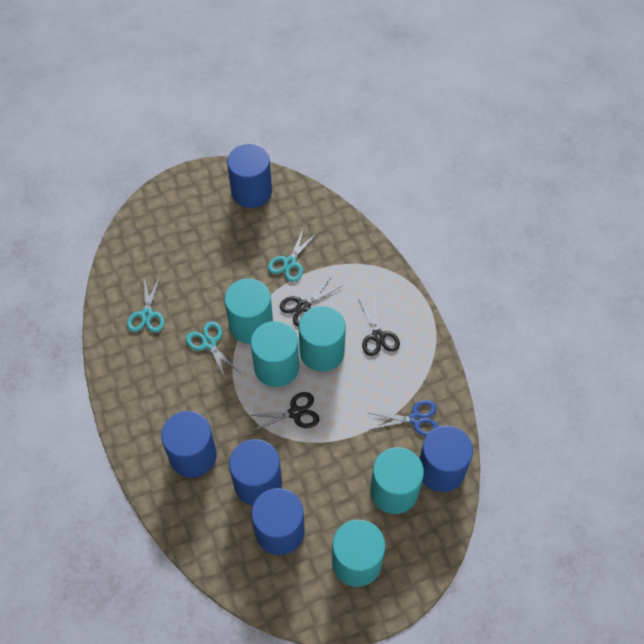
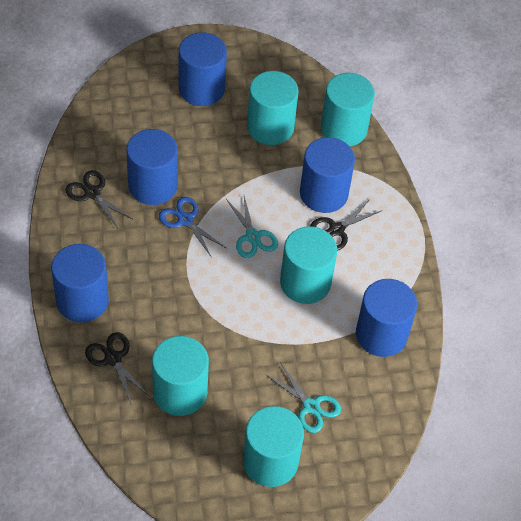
turquoise scissors: 3 -> 2

